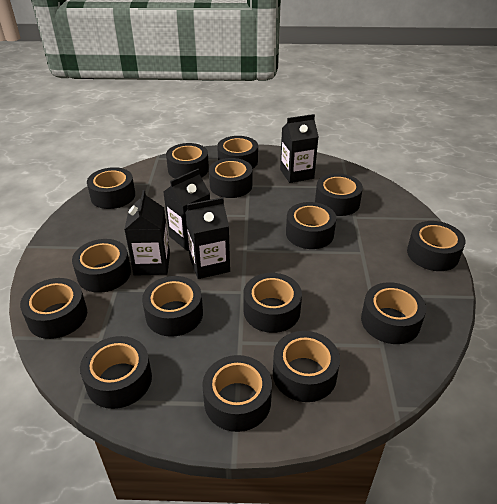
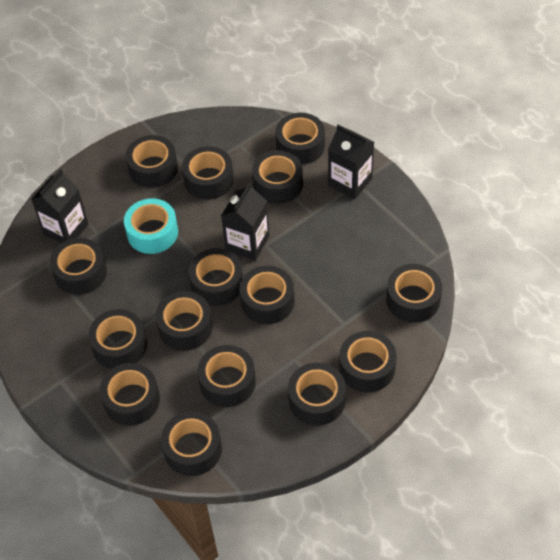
black carton: 4 -> 3
turquoise tape: 0 -> 1

